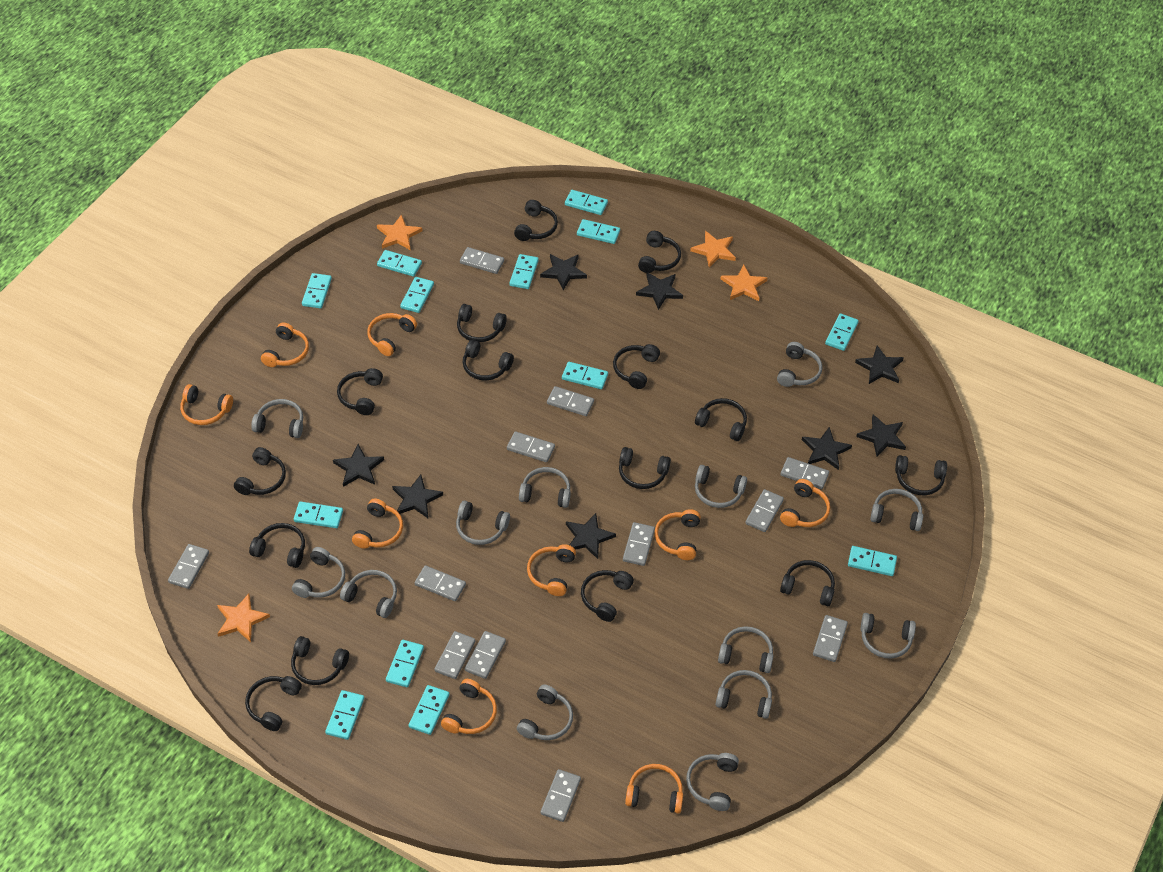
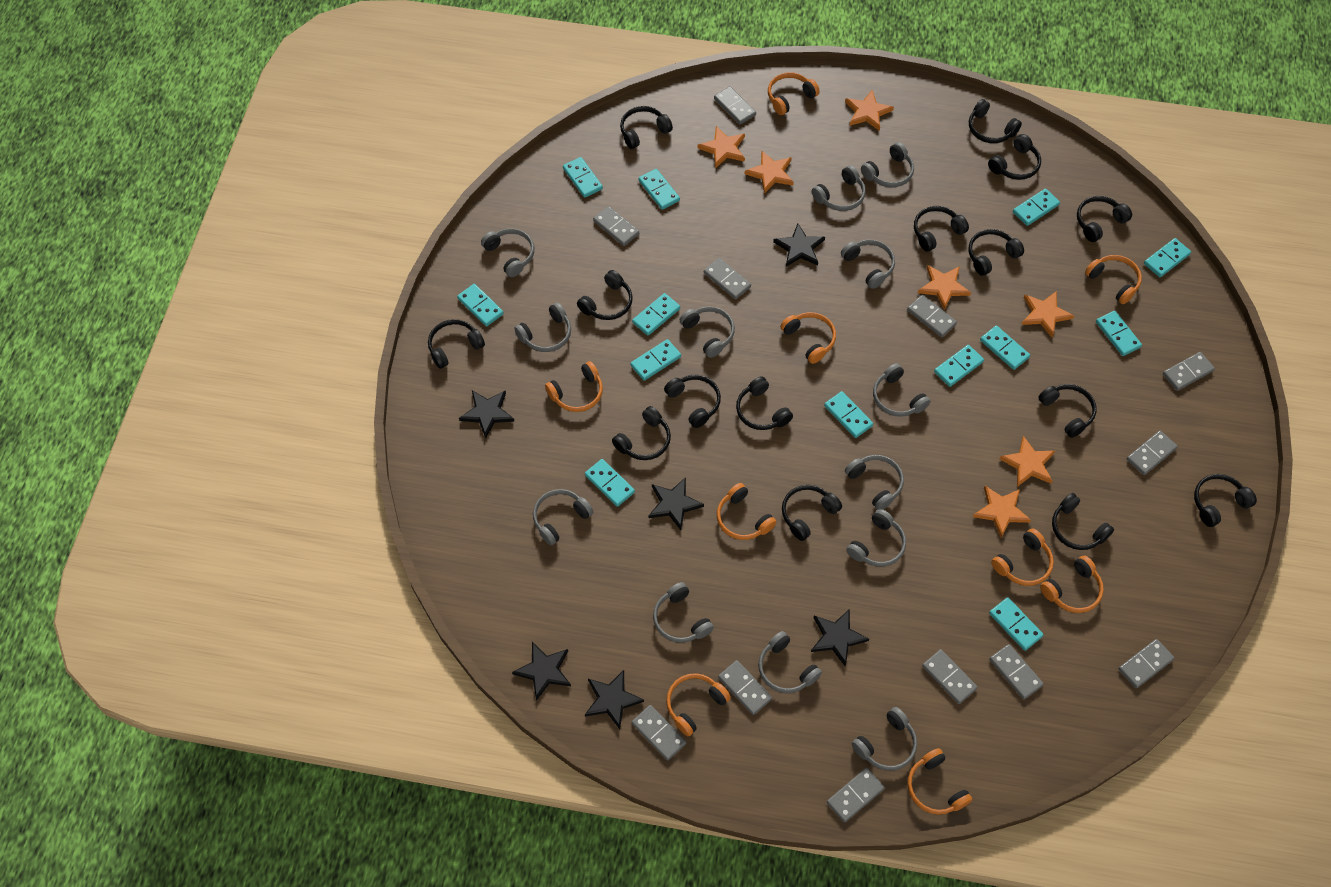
black star: 8 -> 6
orange star: 4 -> 7

